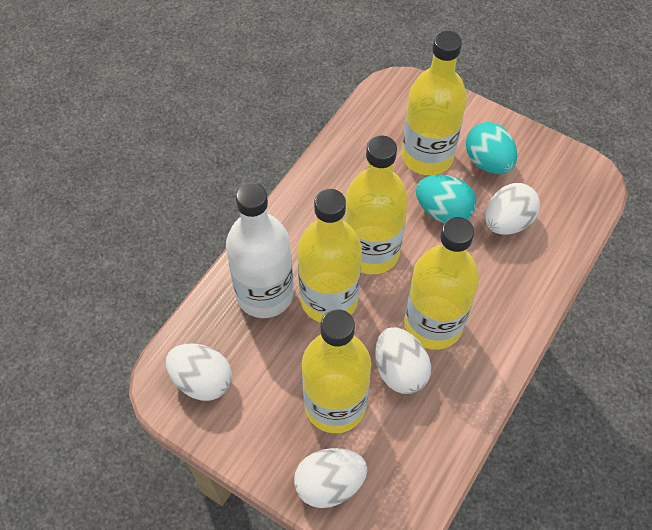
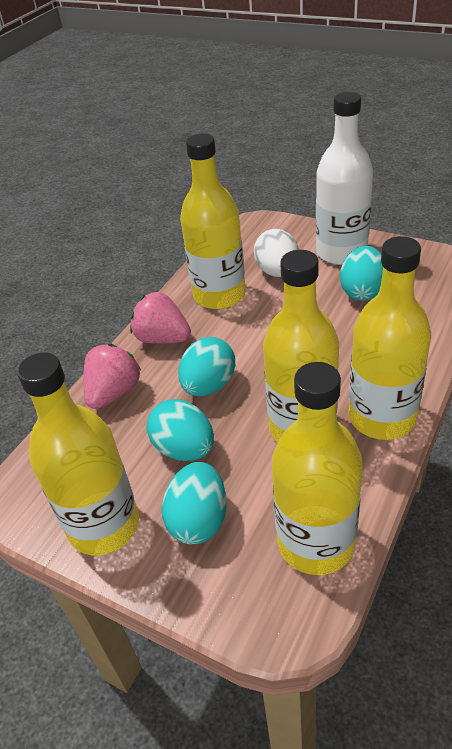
pink strawberry: 0 -> 2
turquoise egg: 2 -> 4
white egg: 4 -> 1

